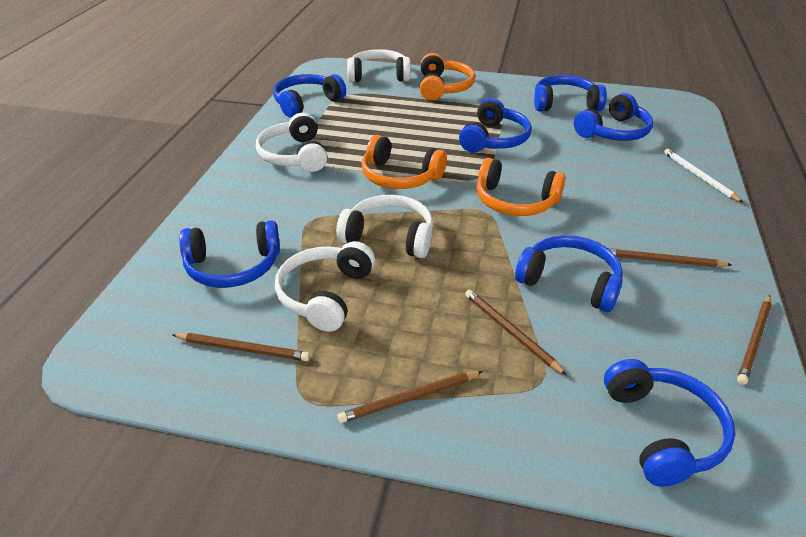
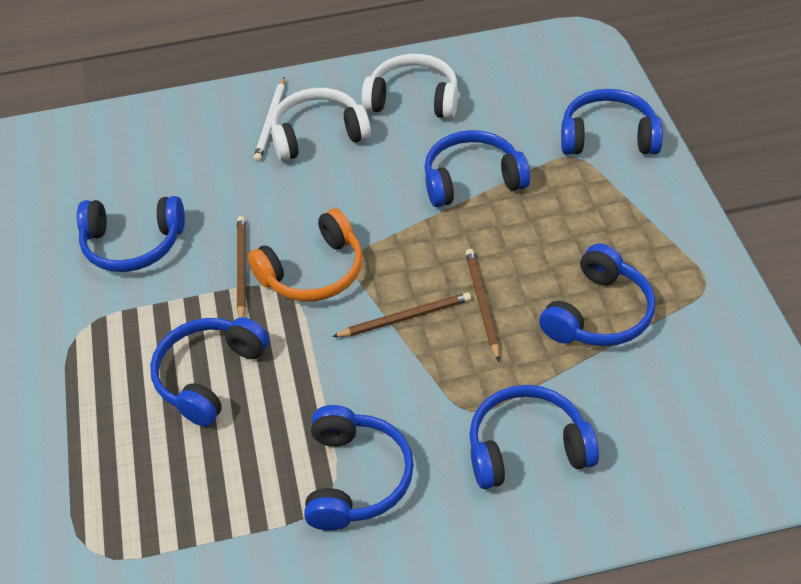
brown pencil: 5 -> 3
orange headphones: 3 -> 1
white headphones: 4 -> 2

